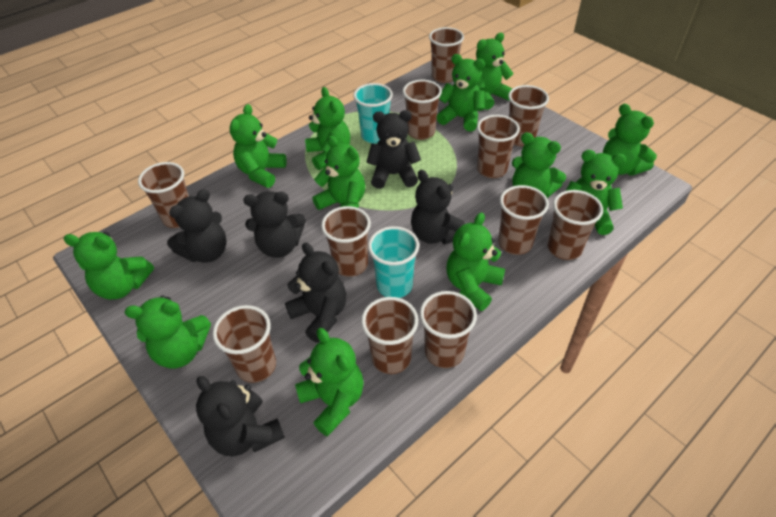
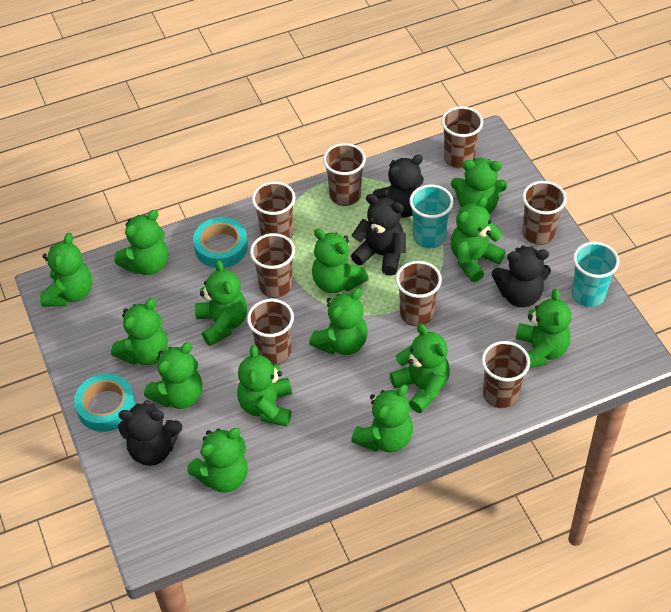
black teddy bear: 6 -> 4
brown cup: 11 -> 8
green teddy bear: 12 -> 14
turquoise tape: 0 -> 2

